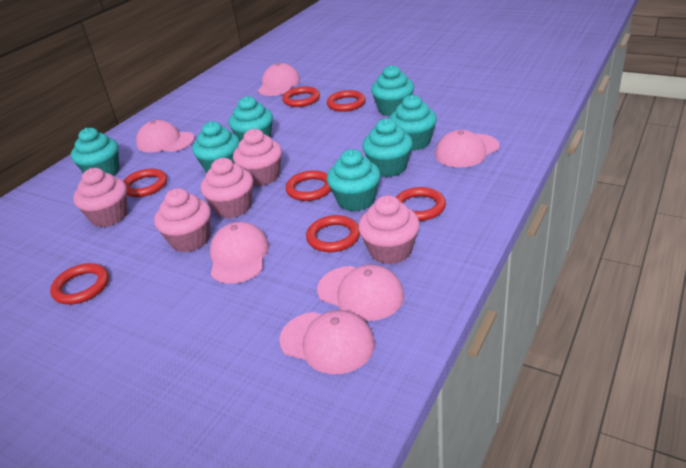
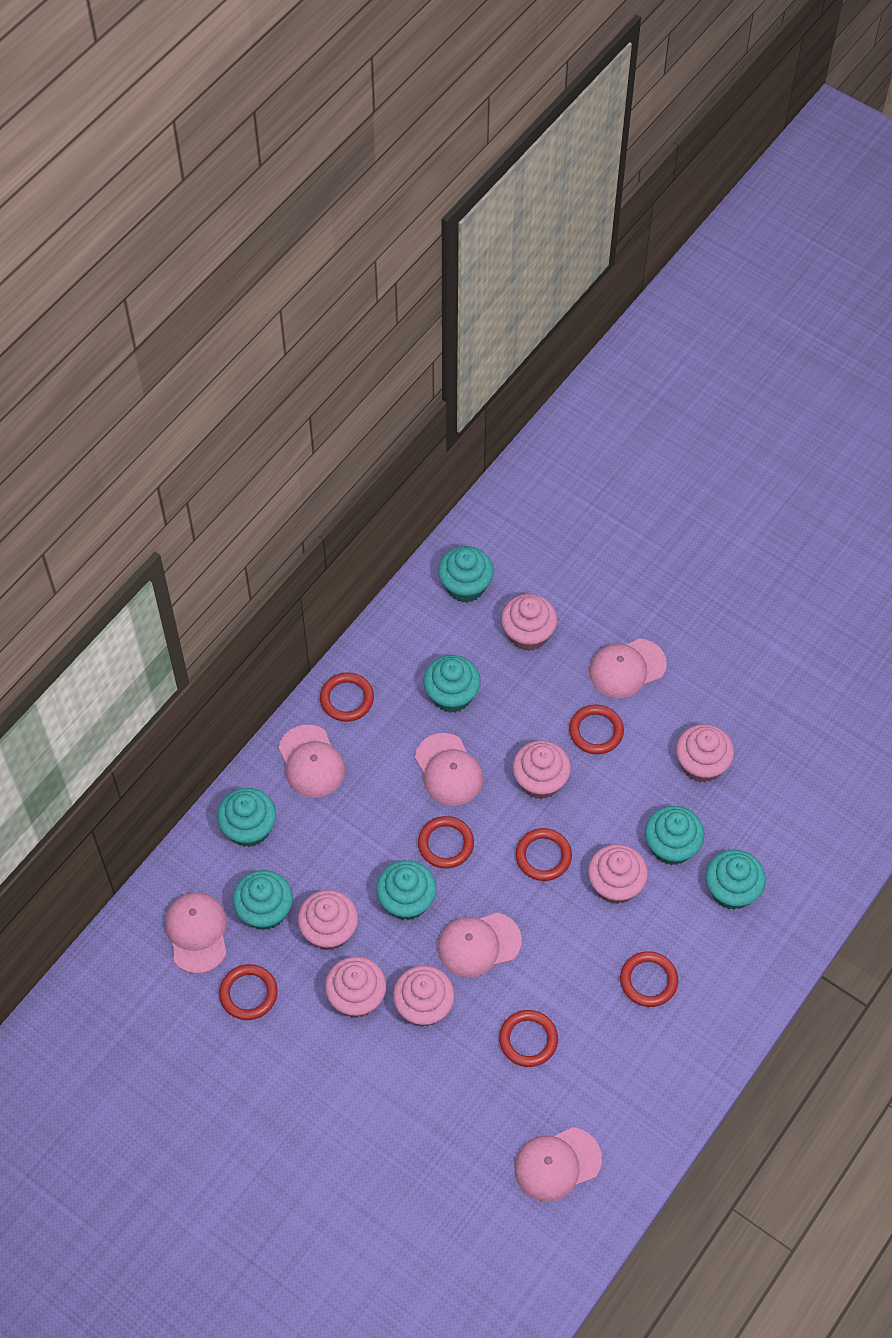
pink cupcake: 5 -> 7

